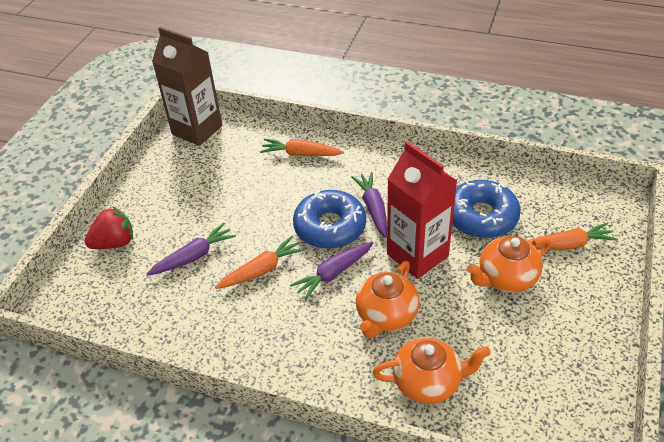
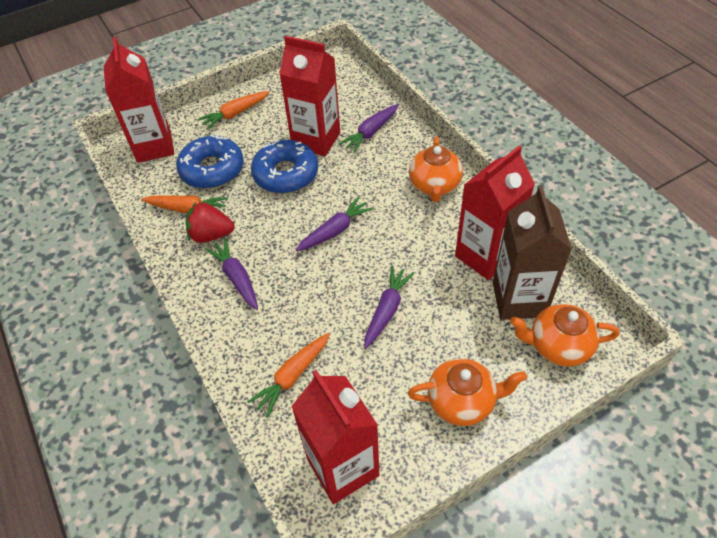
purple carrot: 3 -> 4
red carton: 1 -> 4

